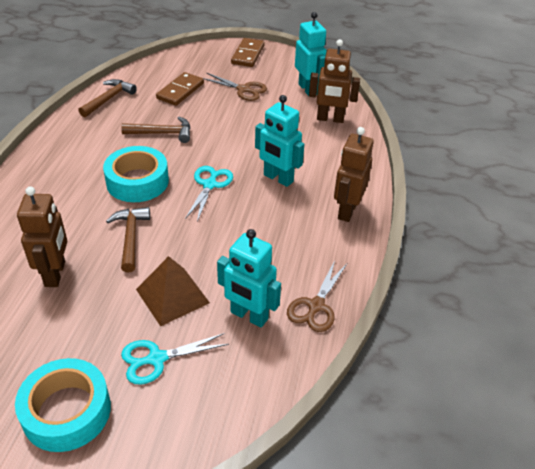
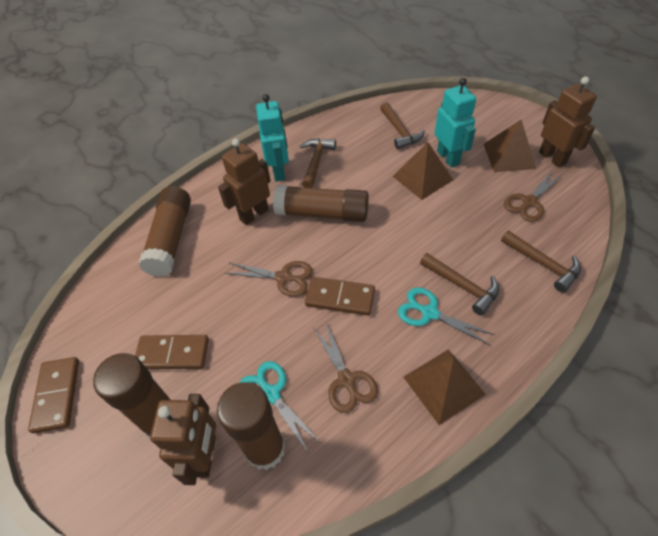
brown domino: 2 -> 3
brown glue stick: 0 -> 4
brown hammer: 3 -> 4
brown pyramid: 1 -> 3
brown scissors: 2 -> 3
turquoise robot: 3 -> 2
turquoise tape: 2 -> 0

